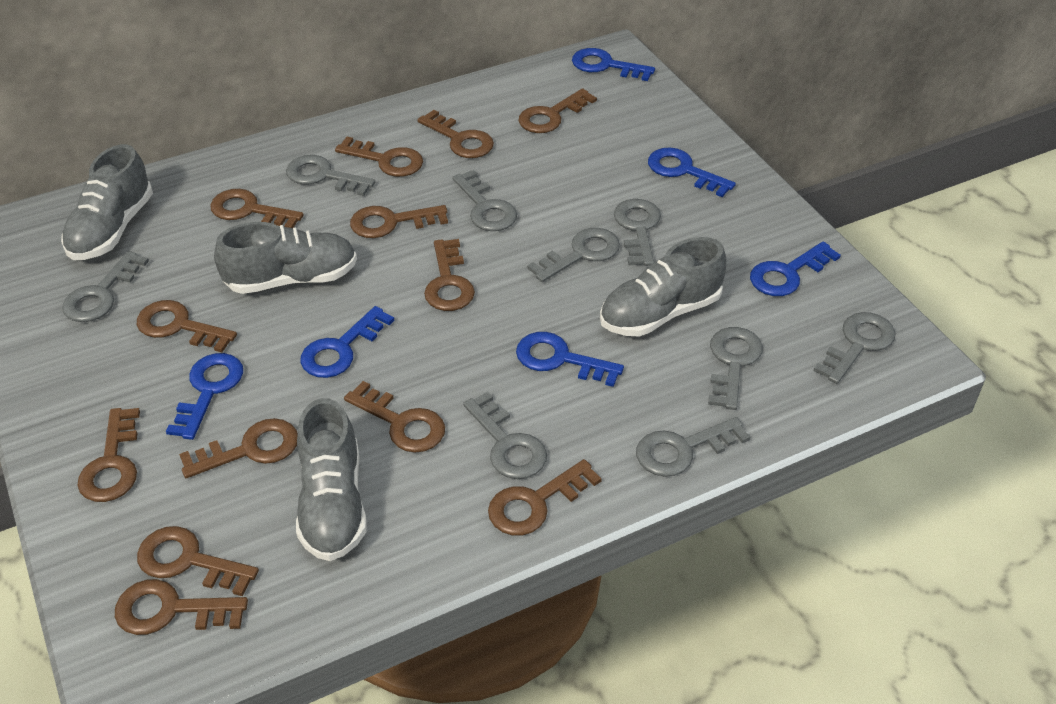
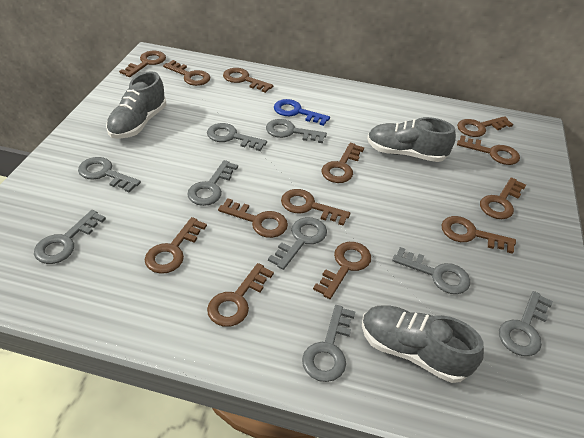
blue key: 6 -> 1
grey shoe: 4 -> 3

